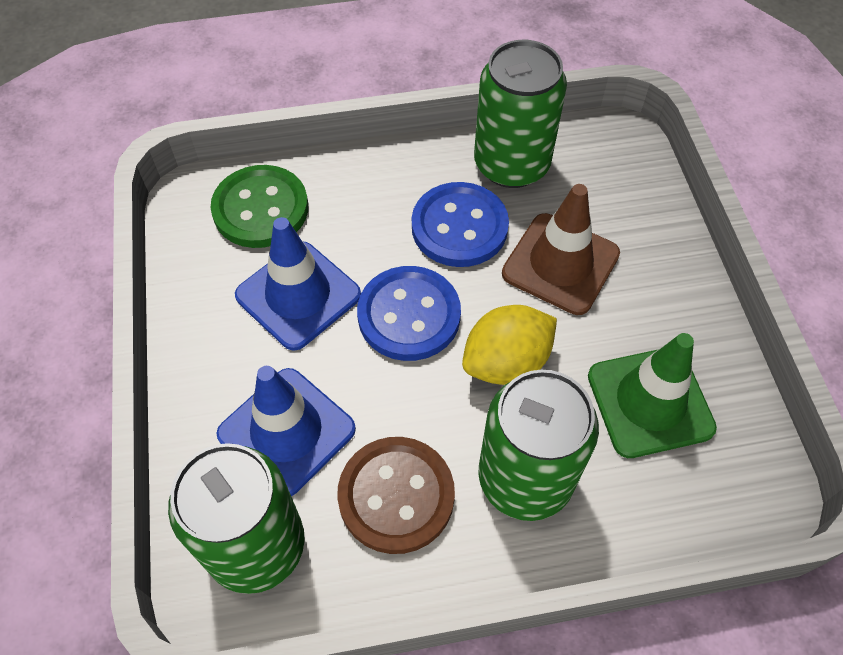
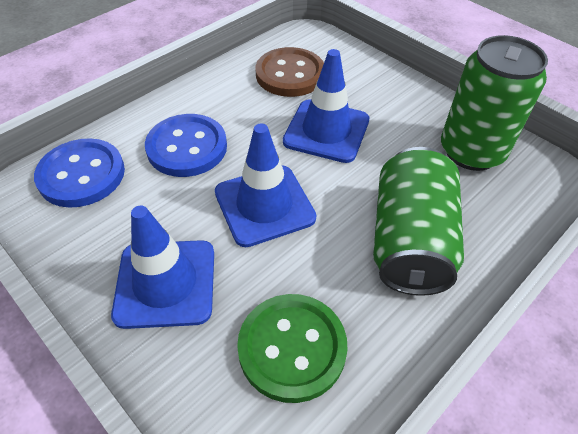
blue traffic cone: 2 -> 3
brown traffic cone: 1 -> 0
green can: 3 -> 2
green traffic cone: 1 -> 0
yellow lemon: 1 -> 0

